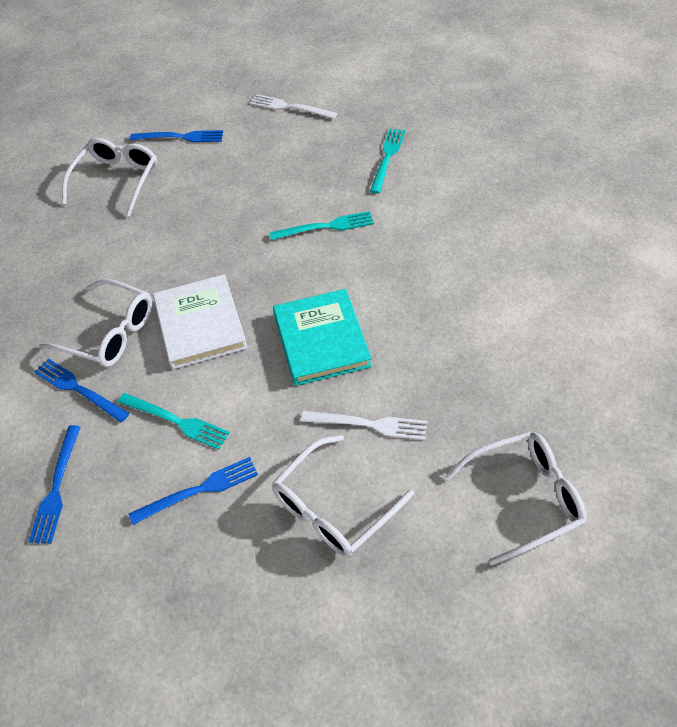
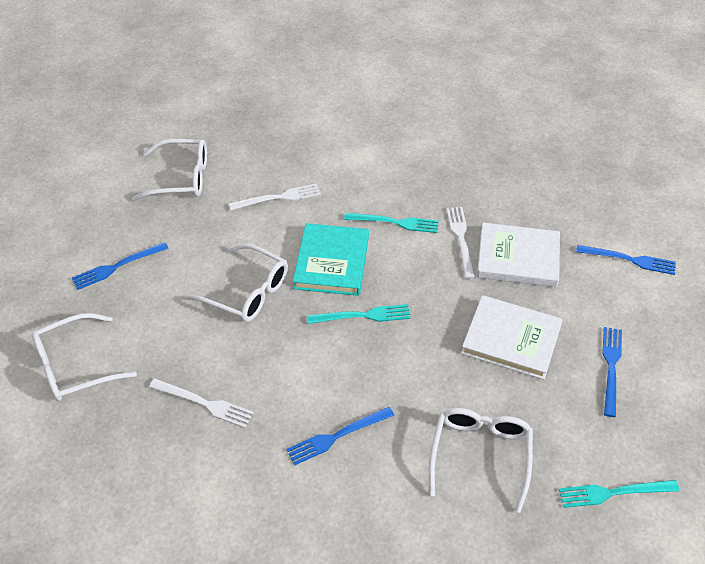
white book: 1 -> 2
white fork: 2 -> 3

